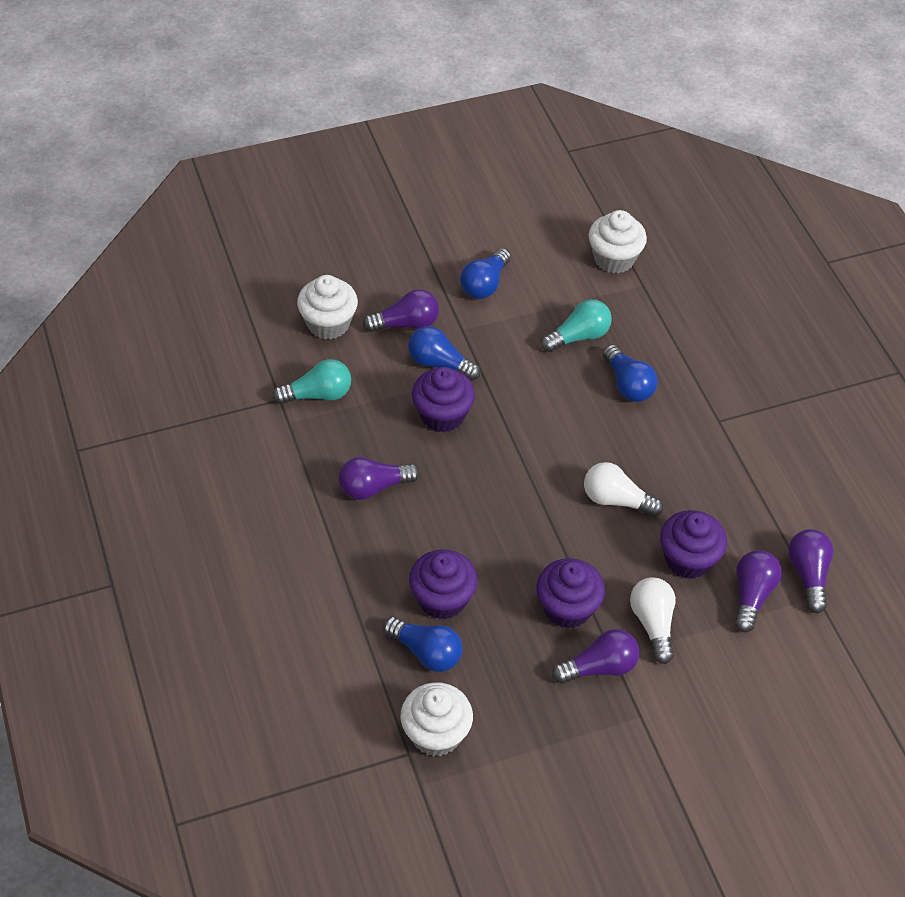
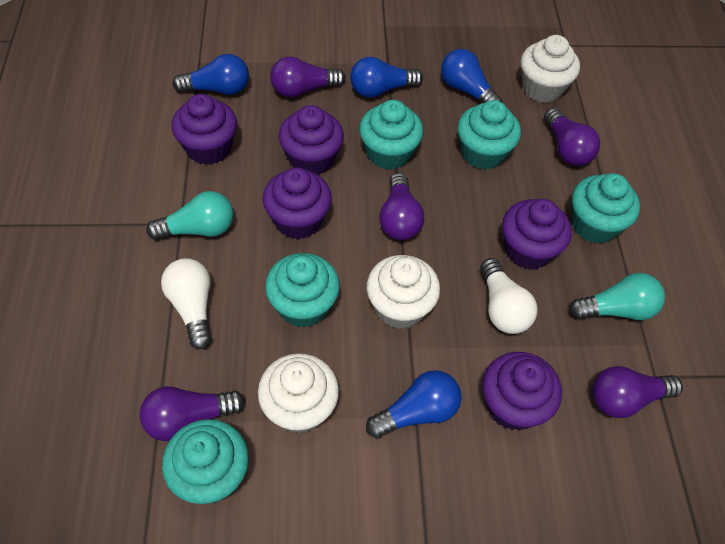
purple cupcake: 4 -> 5
turquoise cupcake: 0 -> 5

